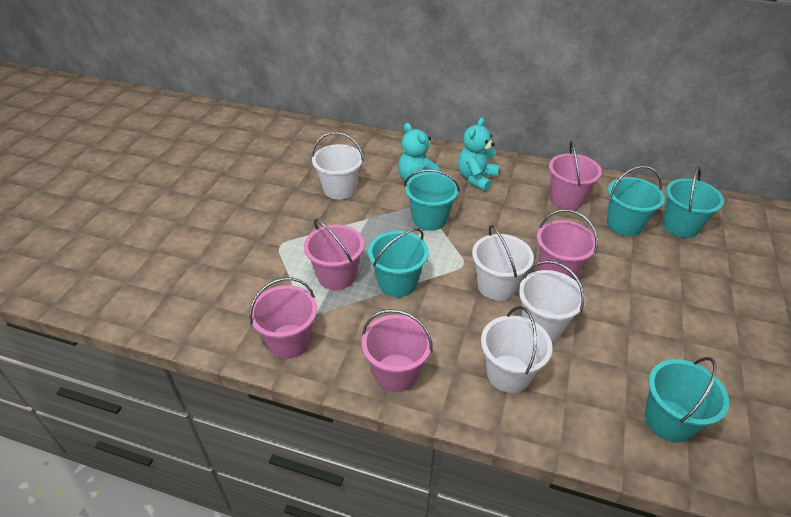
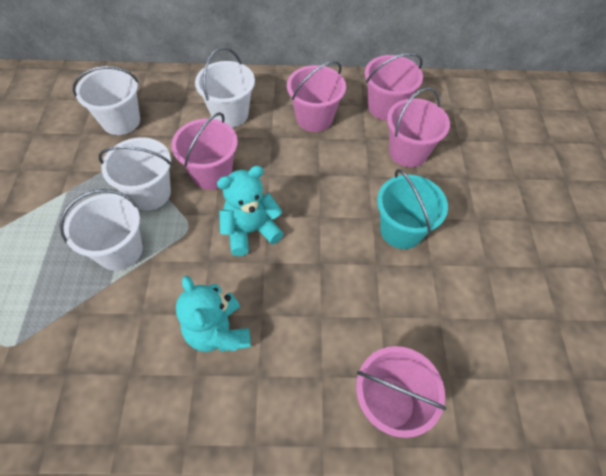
turquoise bucket: 5 -> 1

